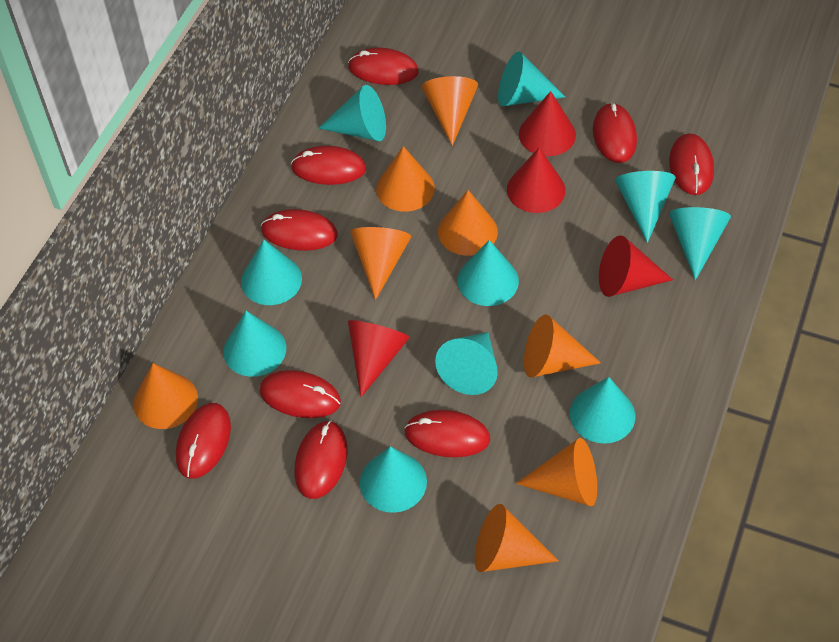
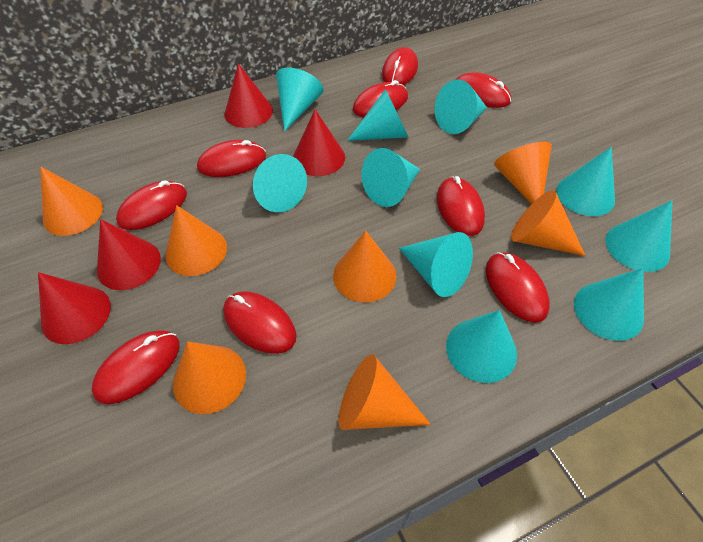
orange cone: 8 -> 7

